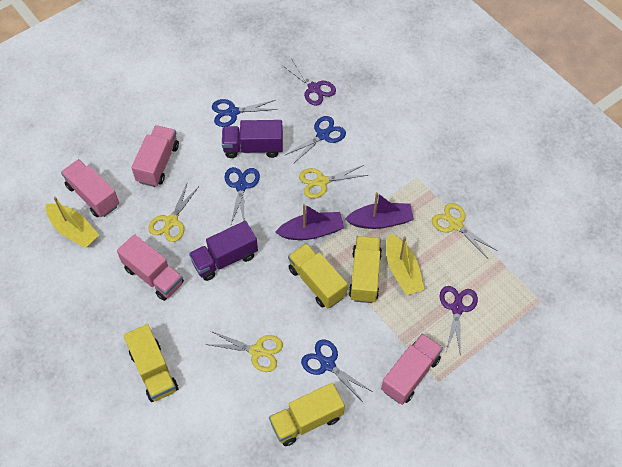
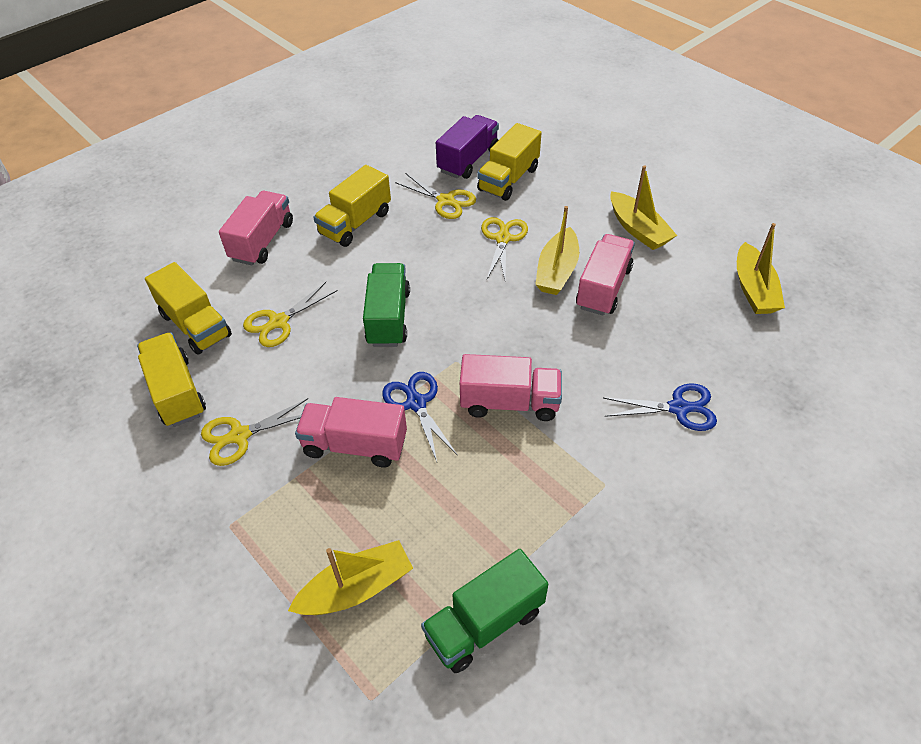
blue scissors: 4 -> 2
green truck: 0 -> 2
purple boat: 2 -> 0
purple scissors: 2 -> 0
purple truck: 2 -> 1
yellow boat: 2 -> 4

